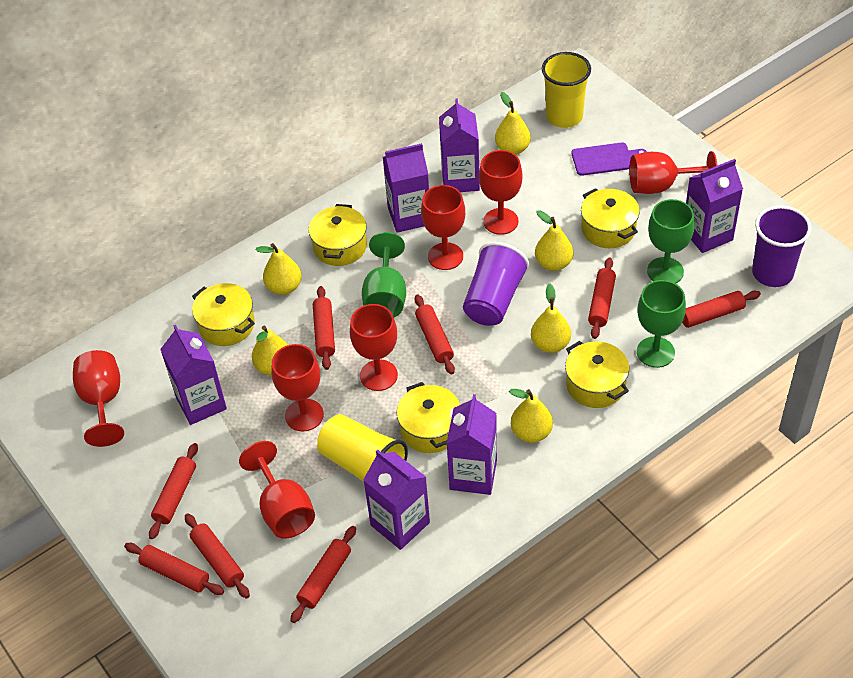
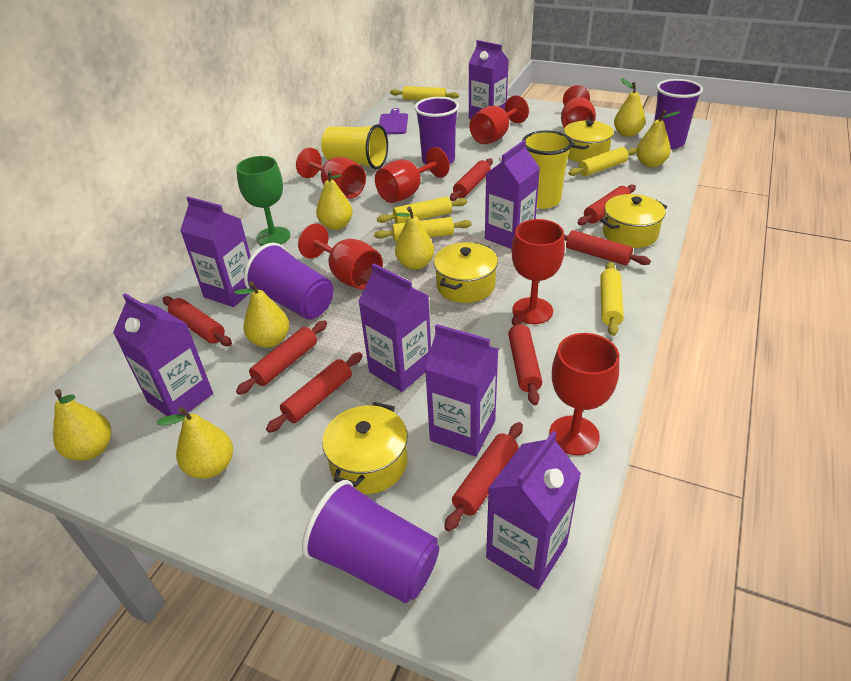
green goblet: 3 -> 1
purple carton: 6 -> 7
purple cup: 2 -> 4
yellow pear: 6 -> 7
yellow pot: 5 -> 4
yellow rolling pin: 0 -> 5

